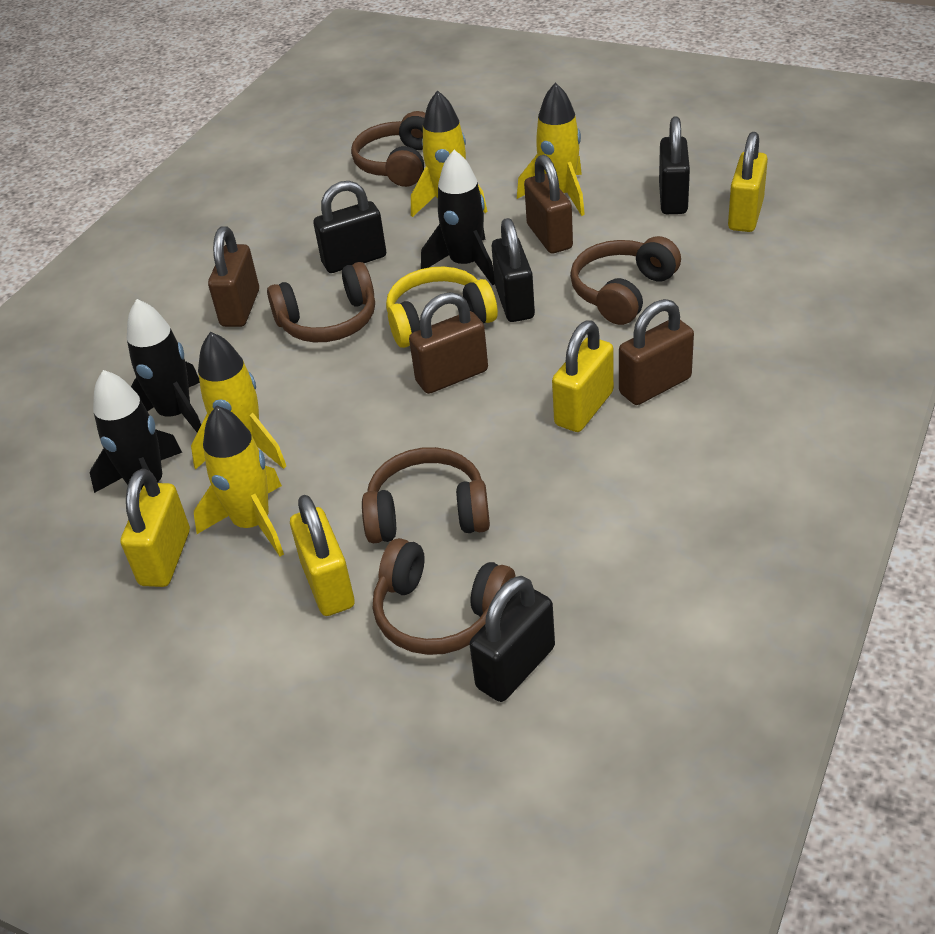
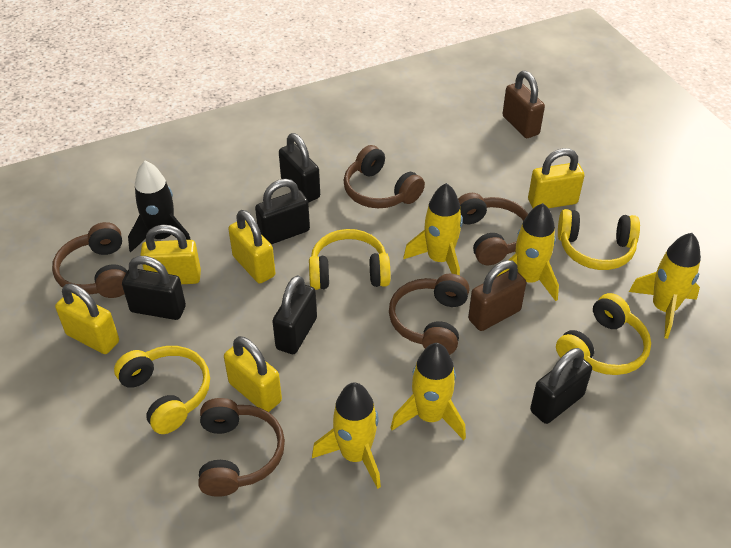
black padlock: 4 -> 5
black rocket: 3 -> 1
brown padlock: 4 -> 2
yellow headphones: 1 -> 4
yellow padlock: 4 -> 5
yellow rocket: 4 -> 5

